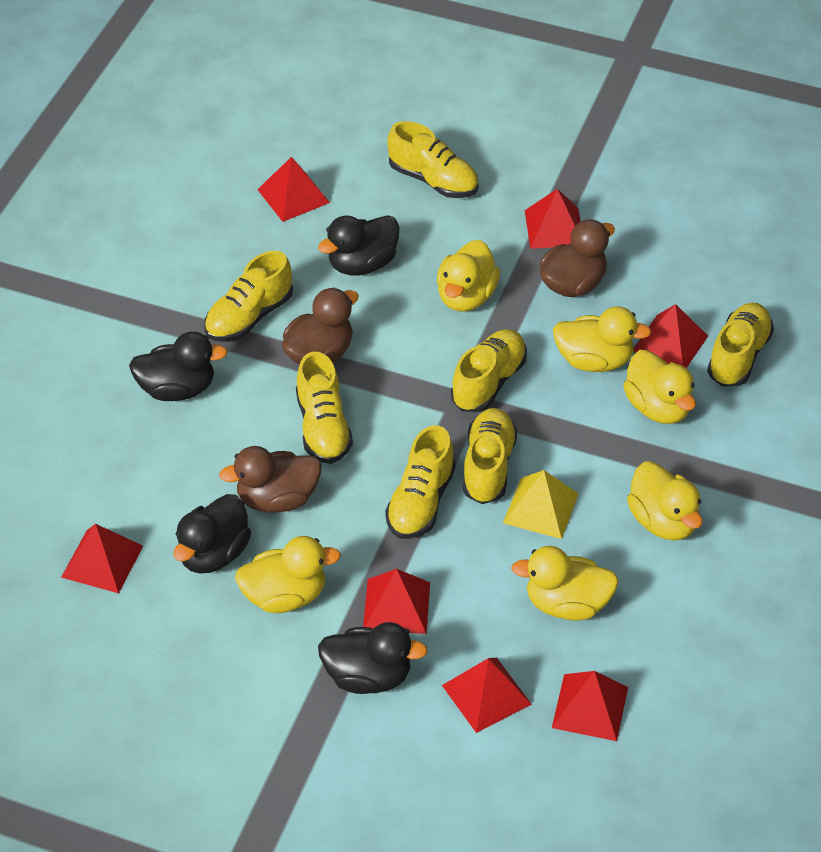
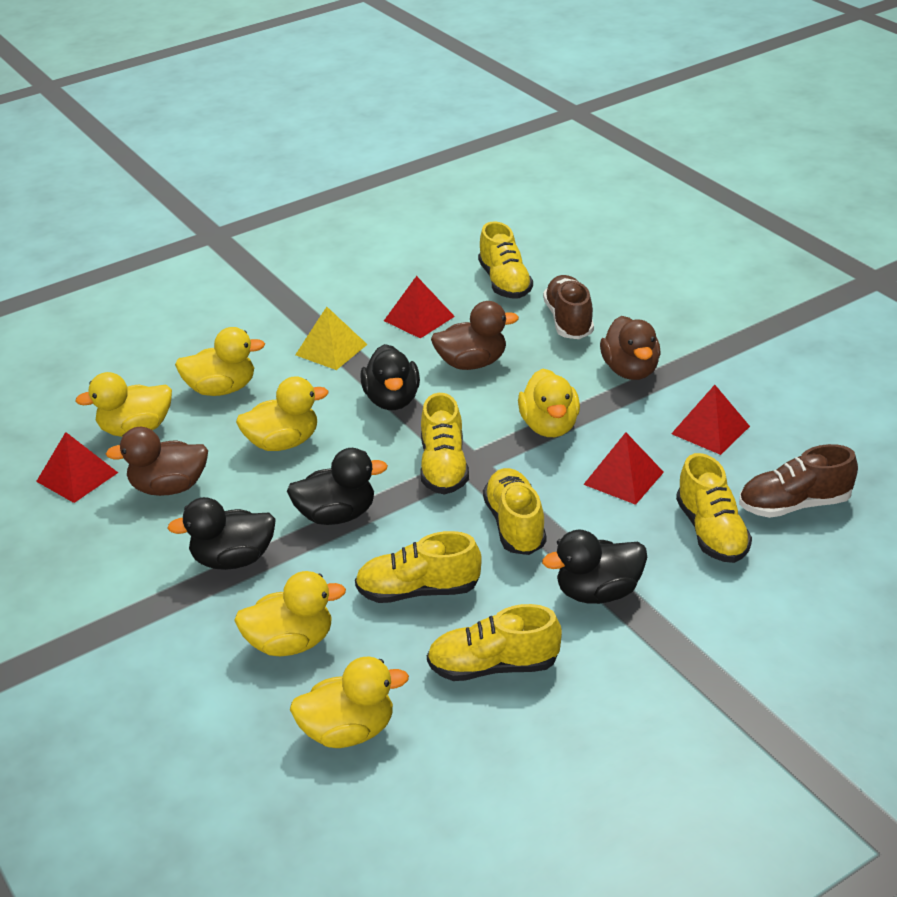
brown shoe: 0 -> 2
red pyramid: 7 -> 4
yellow shoe: 7 -> 6

